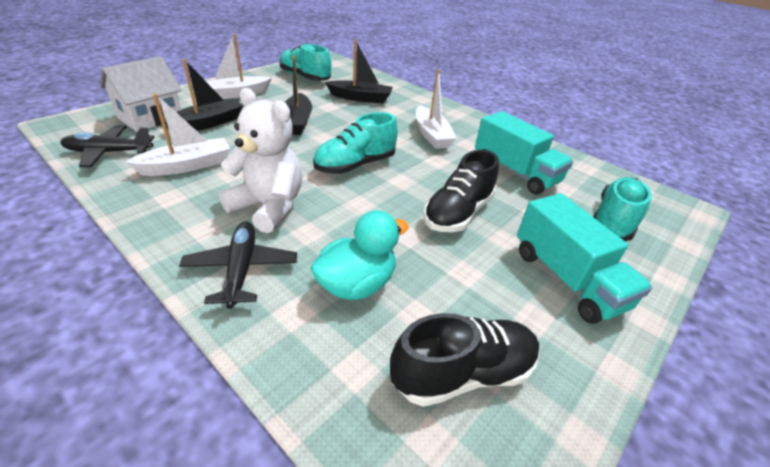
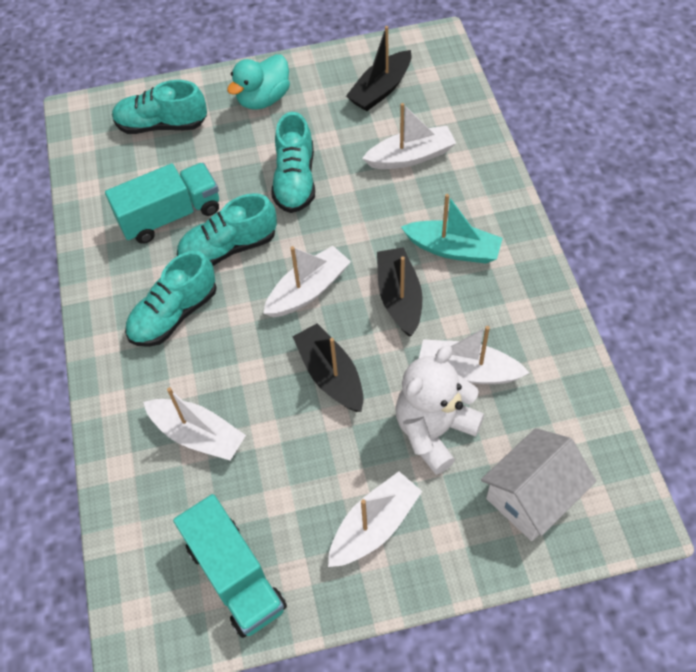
black plane: 2 -> 0
black shoe: 2 -> 0
turquoise boat: 0 -> 1
turquoise shoe: 3 -> 4
white boat: 3 -> 5

